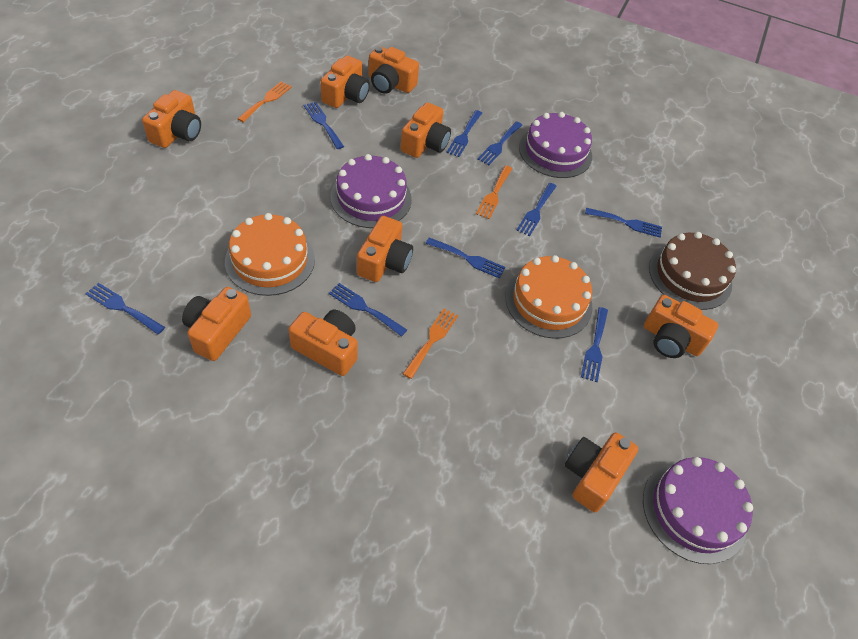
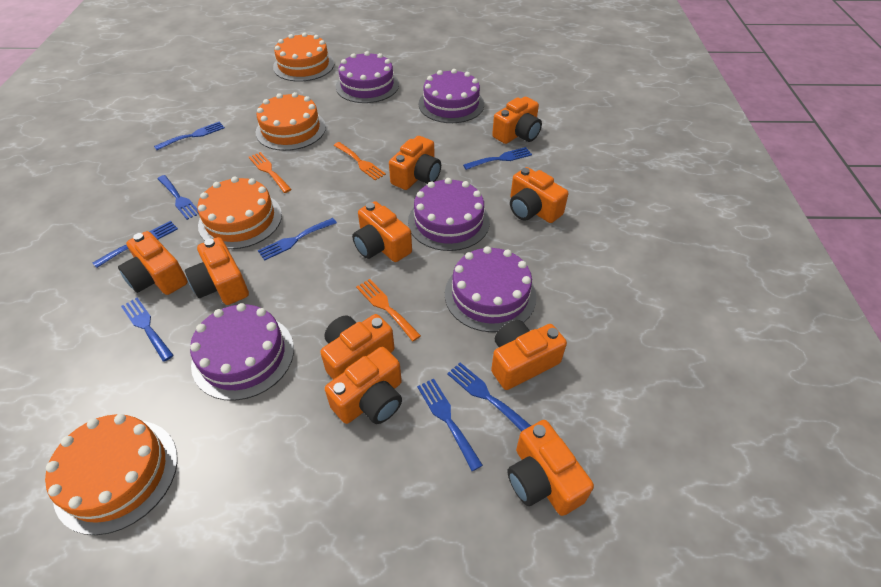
blue fork: 9 -> 8
brown cake: 1 -> 0
orange cake: 2 -> 4
orange camera: 9 -> 10
purple cake: 3 -> 5

